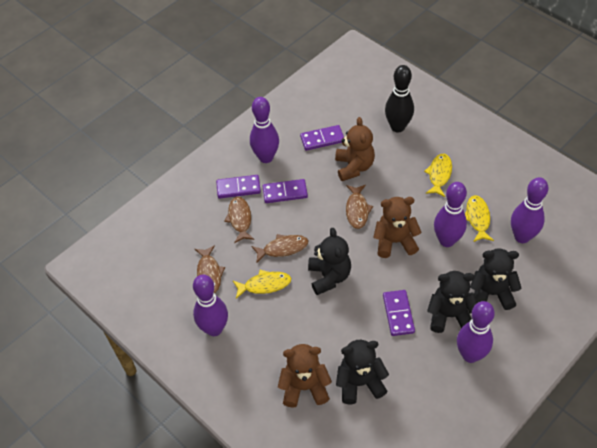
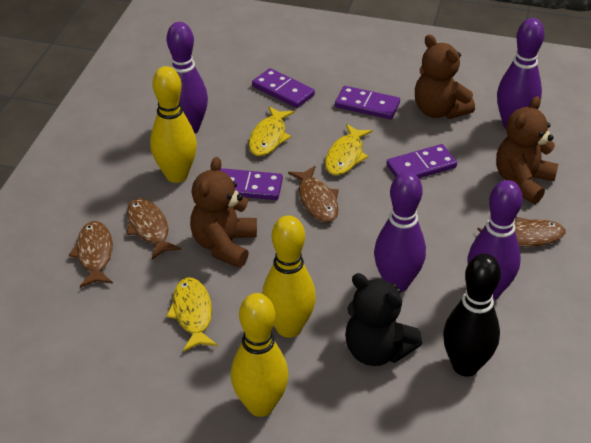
black teddy bear: 4 -> 1
purple bowling pin: 5 -> 4
yellow bowling pin: 0 -> 3

